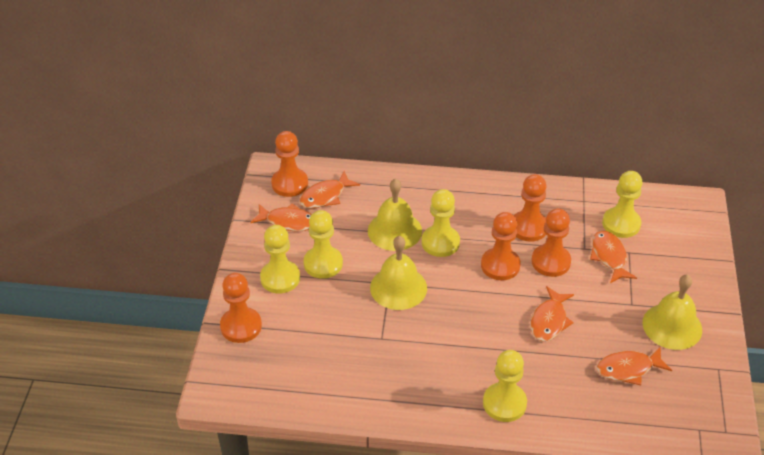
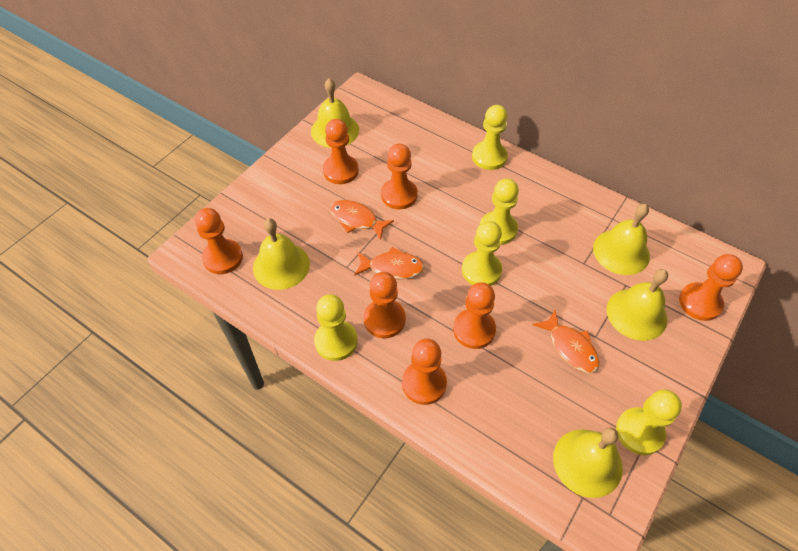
orange fish: 5 -> 3
orange pawn: 5 -> 7
yellow bell: 3 -> 5

